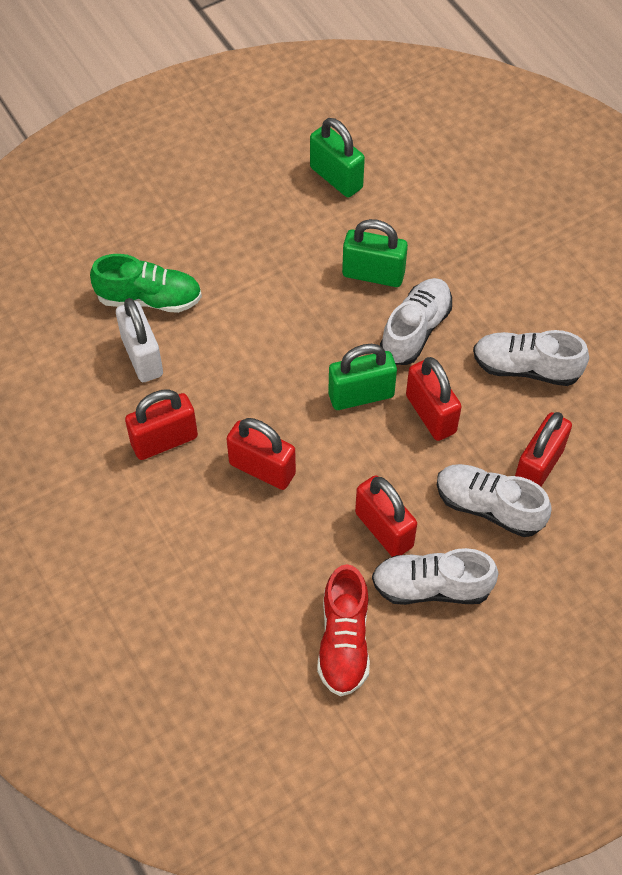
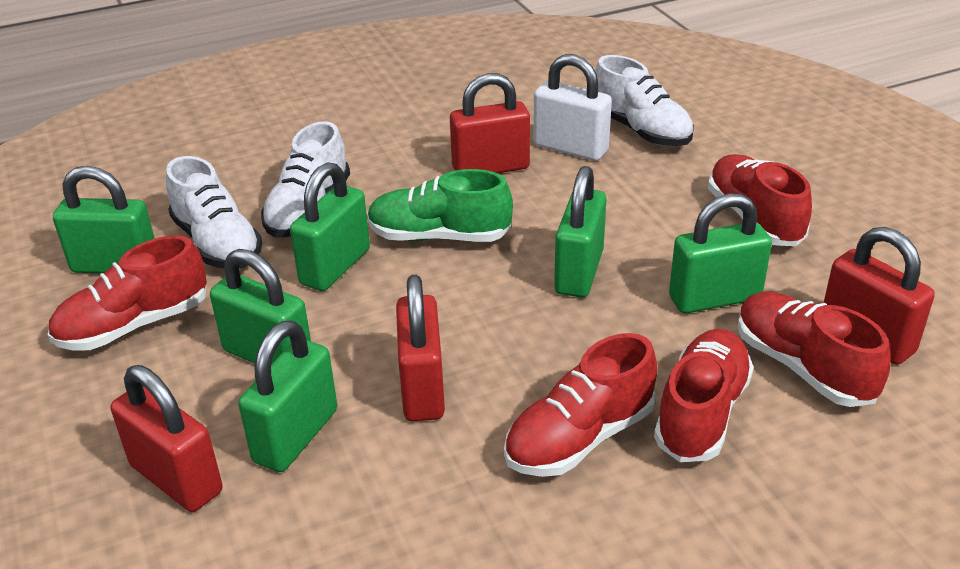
green padlock: 3 -> 6
red padlock: 5 -> 4
red shoe: 1 -> 5
white shoe: 4 -> 3

